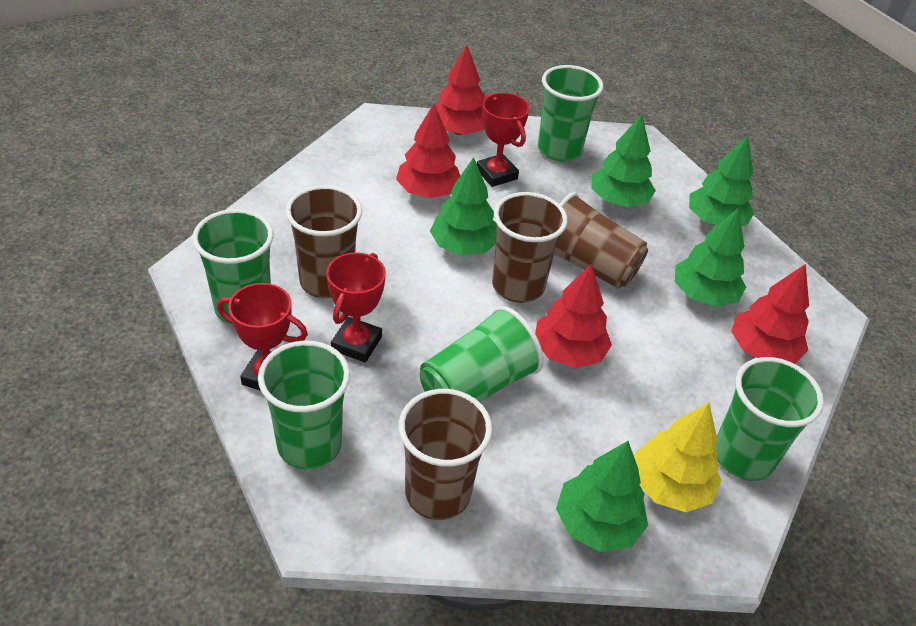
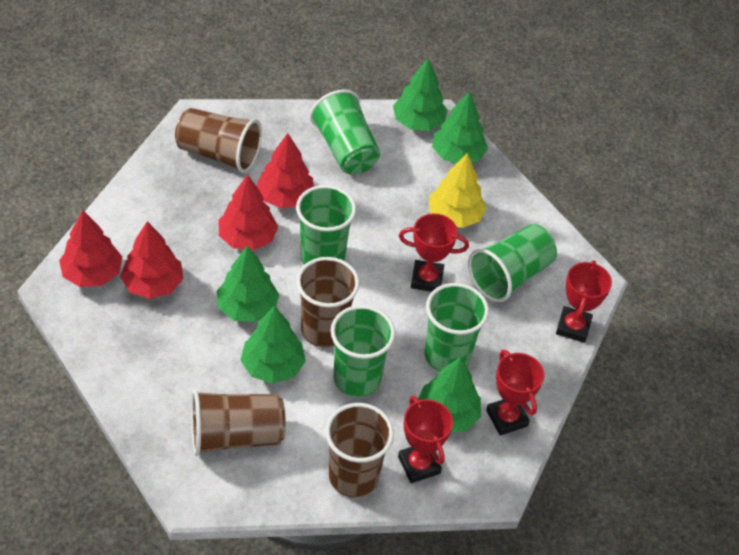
red trophy: 3 -> 4

